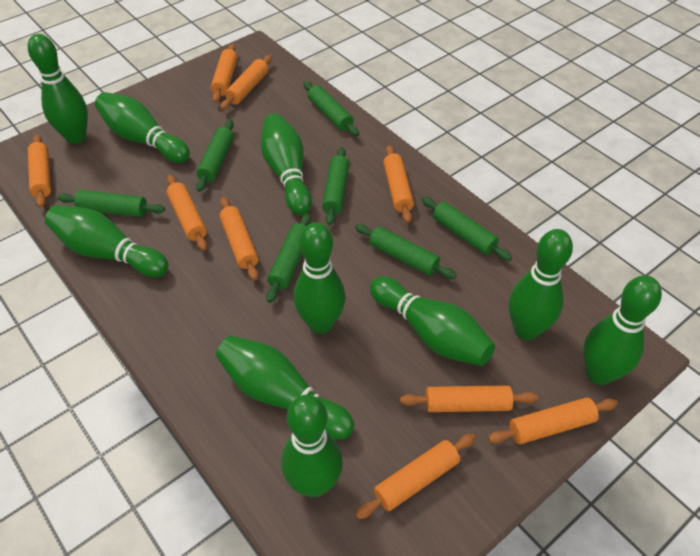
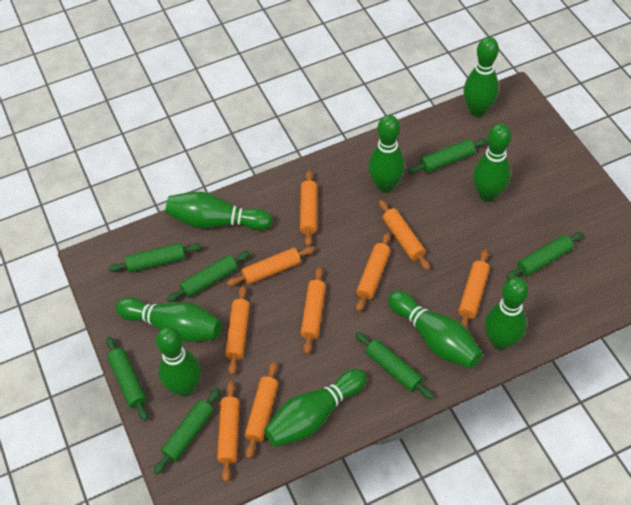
green bowling pin: 10 -> 9

